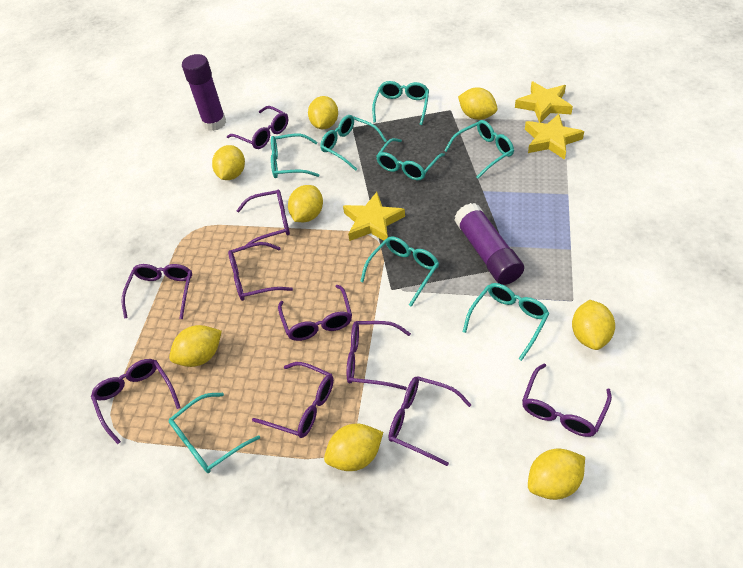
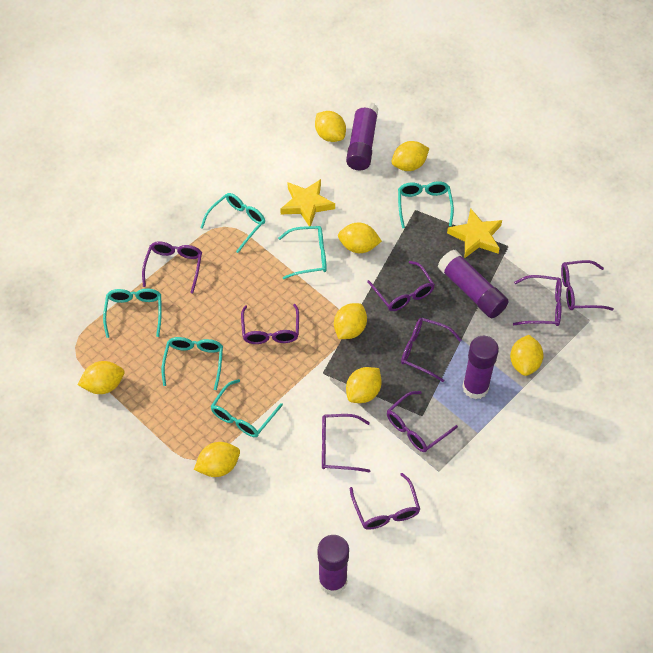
purple glasses: 10 -> 9
purple glue stick: 2 -> 4
turquoise glasses: 8 -> 6
yellow star: 3 -> 2

